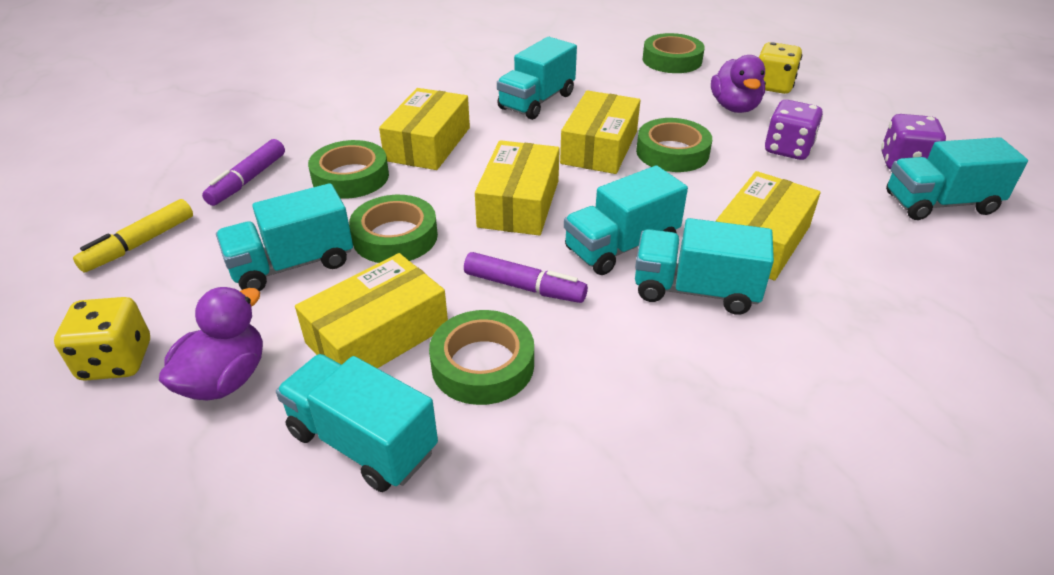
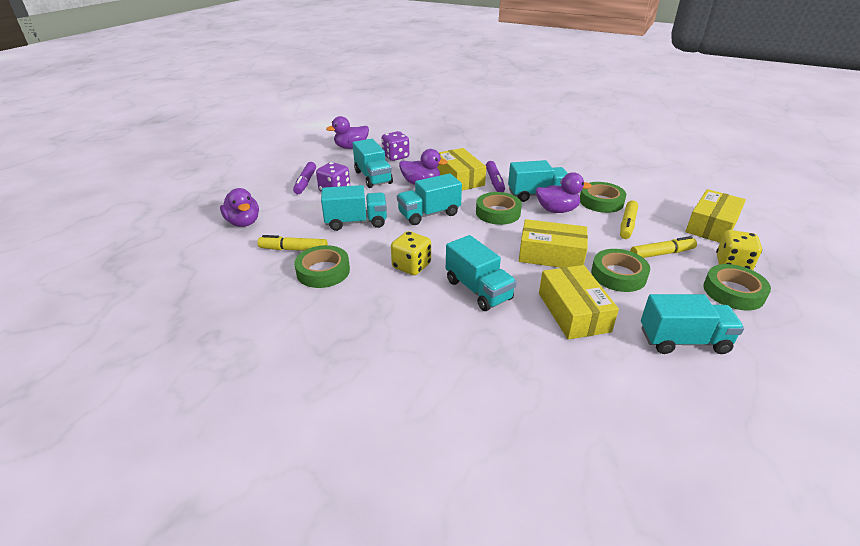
purple duck: 2 -> 4
yellow box: 5 -> 4
yellow marker: 1 -> 3

